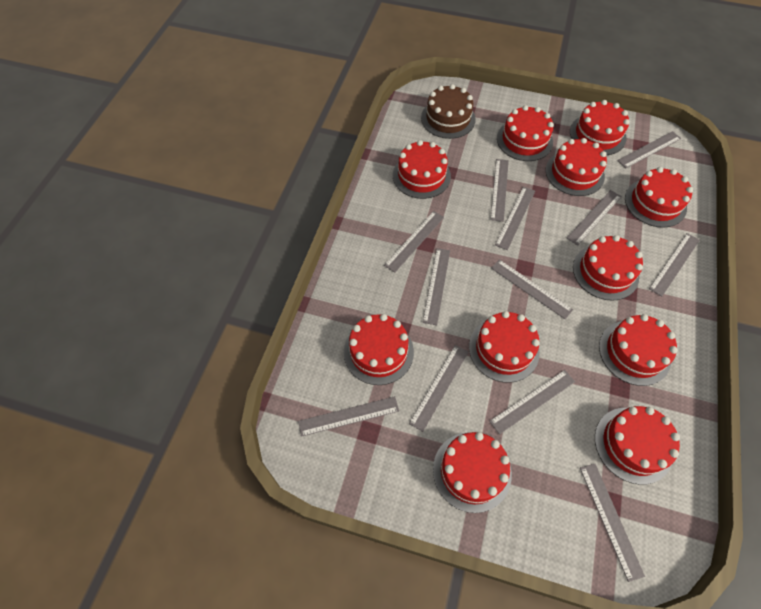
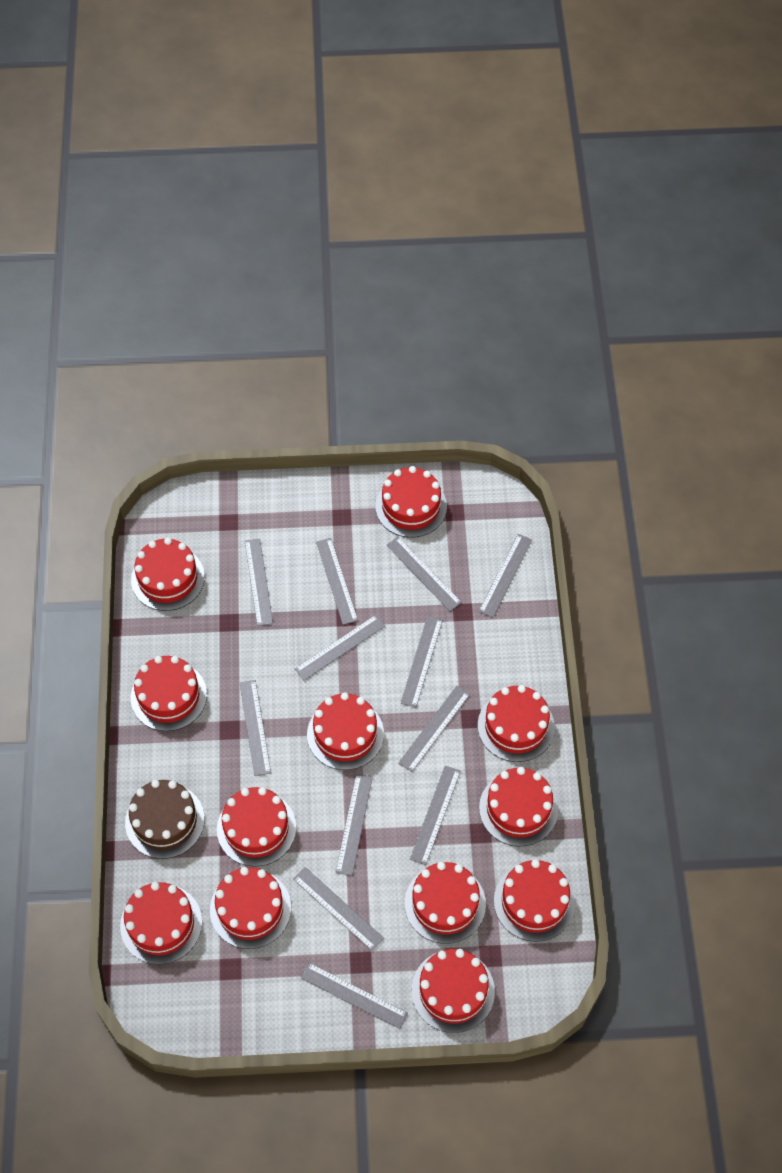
red cake: 11 -> 12

